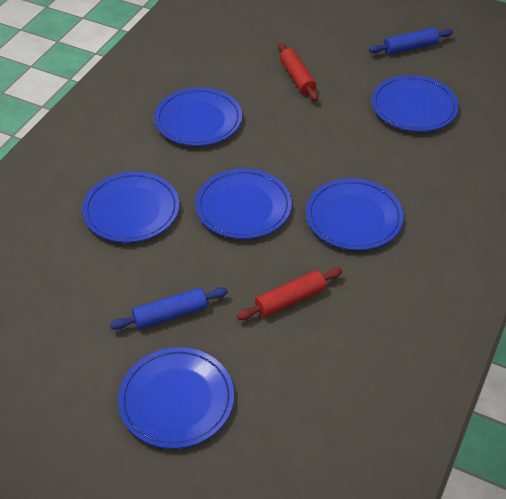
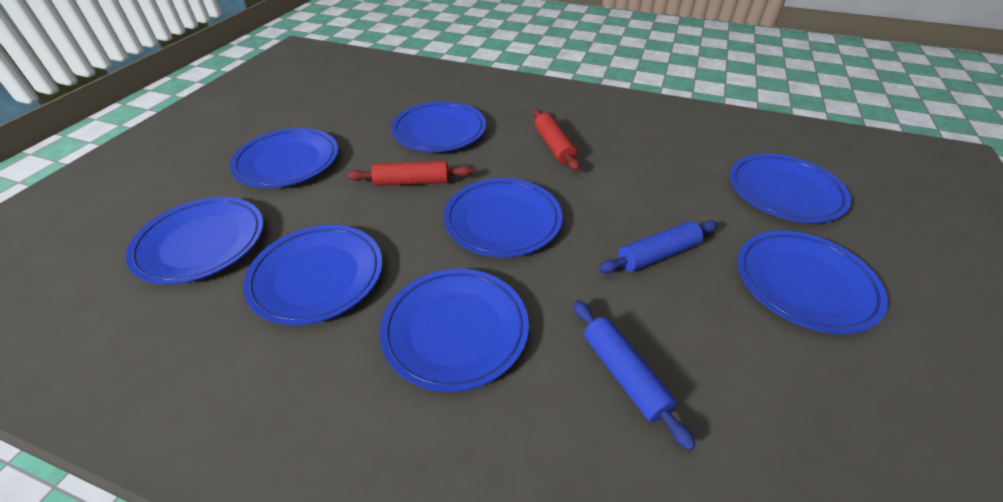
blue plate: 6 -> 8

